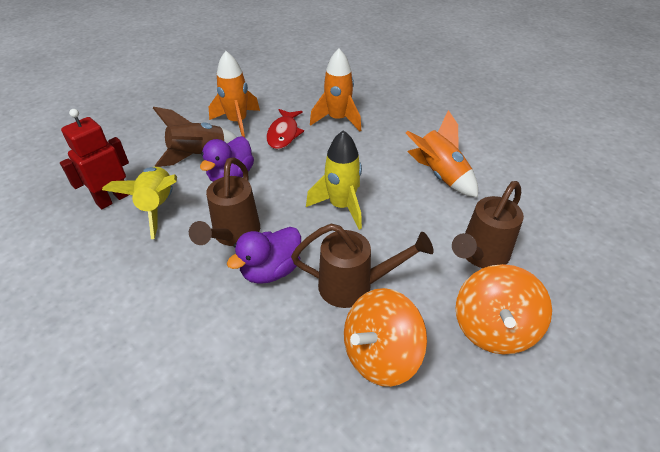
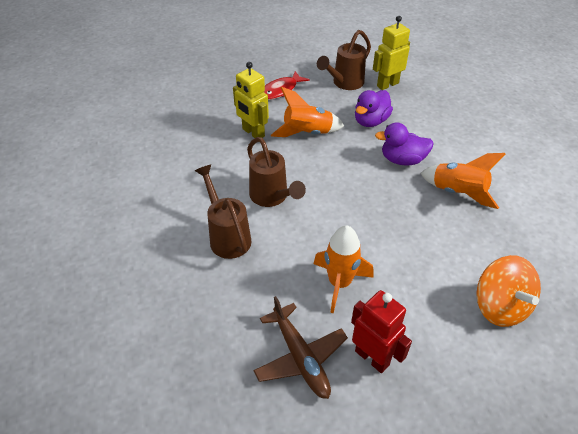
brown plane: 0 -> 1
brown rocket: 1 -> 0
orange spinning top: 2 -> 1
yellow robot: 0 -> 2
yellow rocket: 2 -> 0

